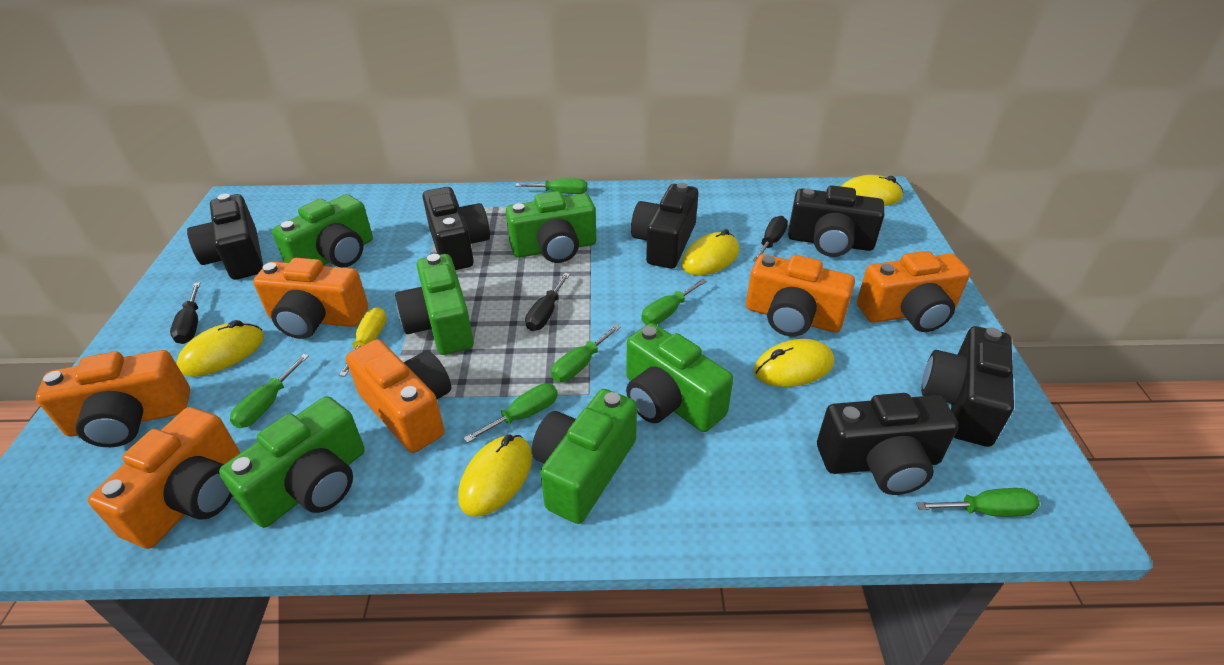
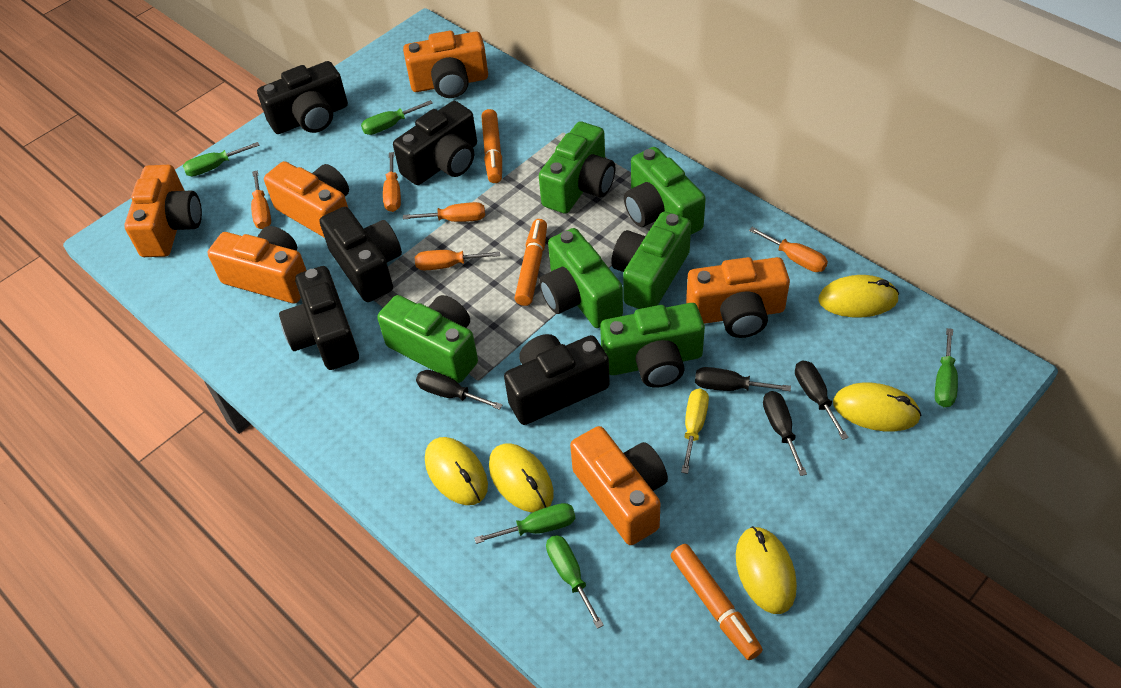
black camera: 6 -> 5
black screwdriver: 3 -> 4
green screwdriver: 6 -> 5
orange marker: 0 -> 3
orange screwdriver: 0 -> 5

